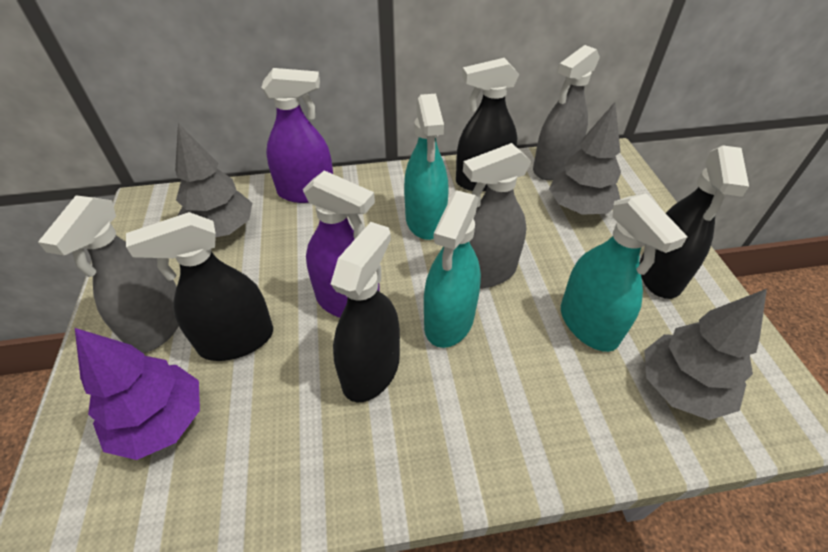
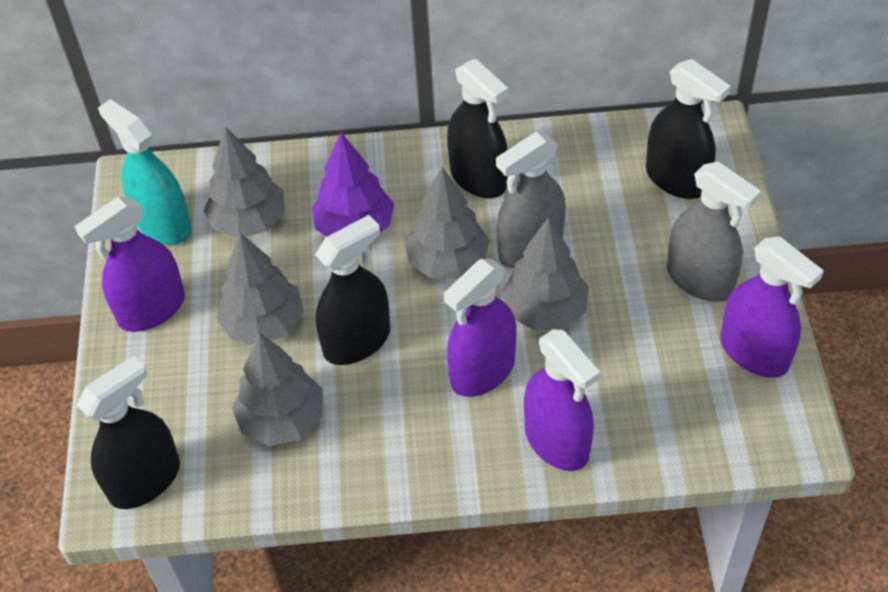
grey spray bottle: 3 -> 2
grey tree: 3 -> 5
purple spray bottle: 2 -> 4
turquoise spray bottle: 3 -> 1

